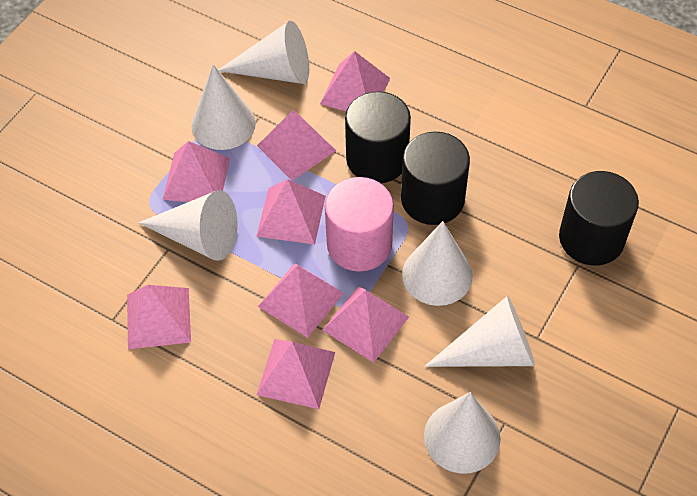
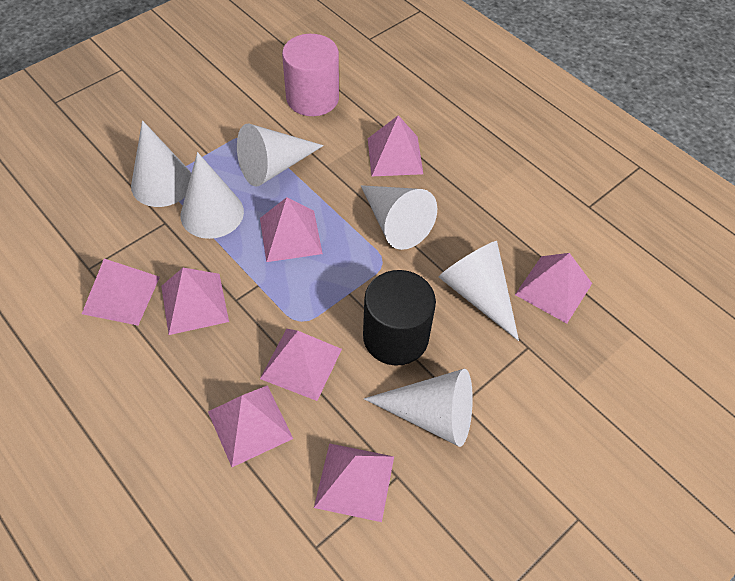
black cylinder: 3 -> 1

